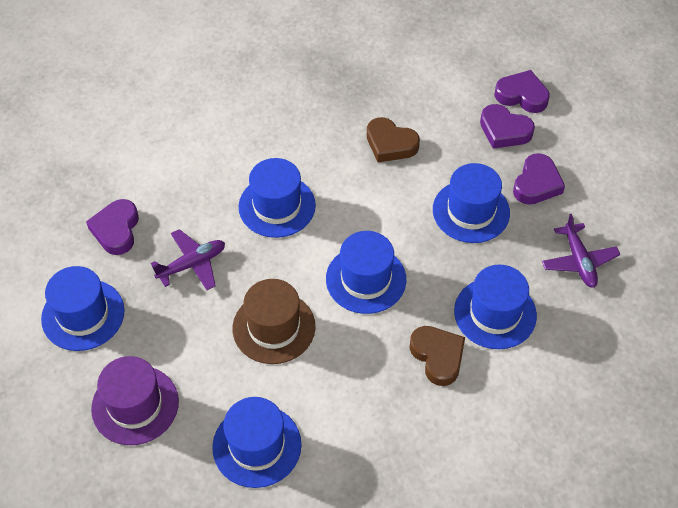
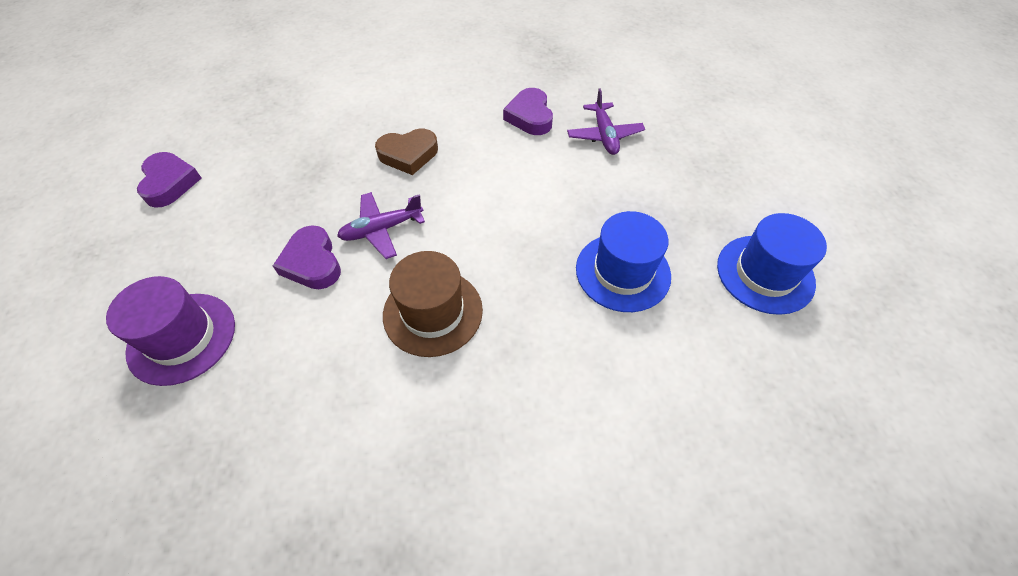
blue hat: 6 -> 2
brown heart: 2 -> 1
purple heart: 4 -> 3

